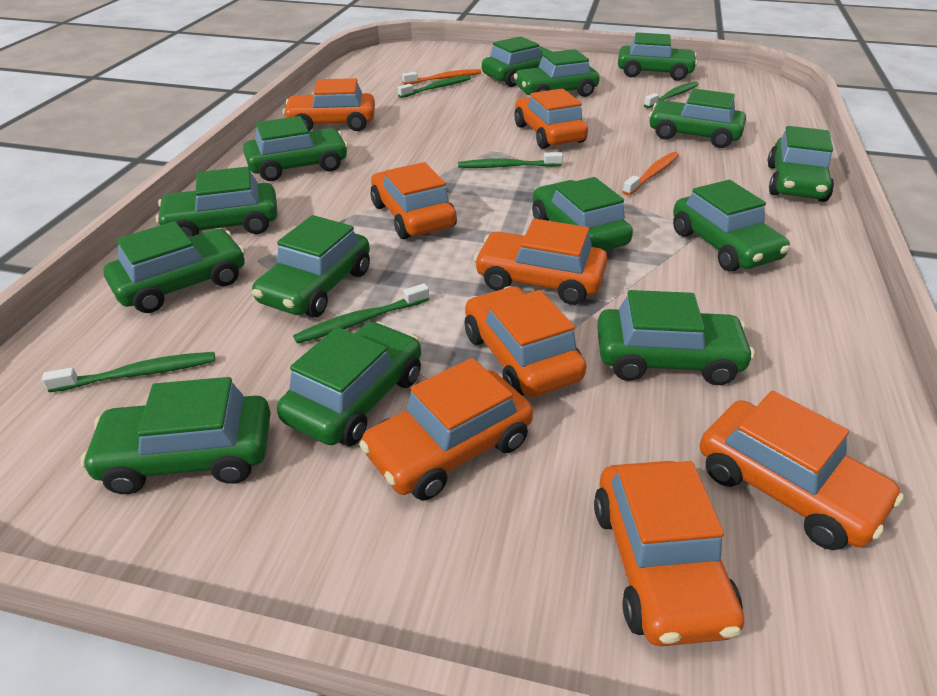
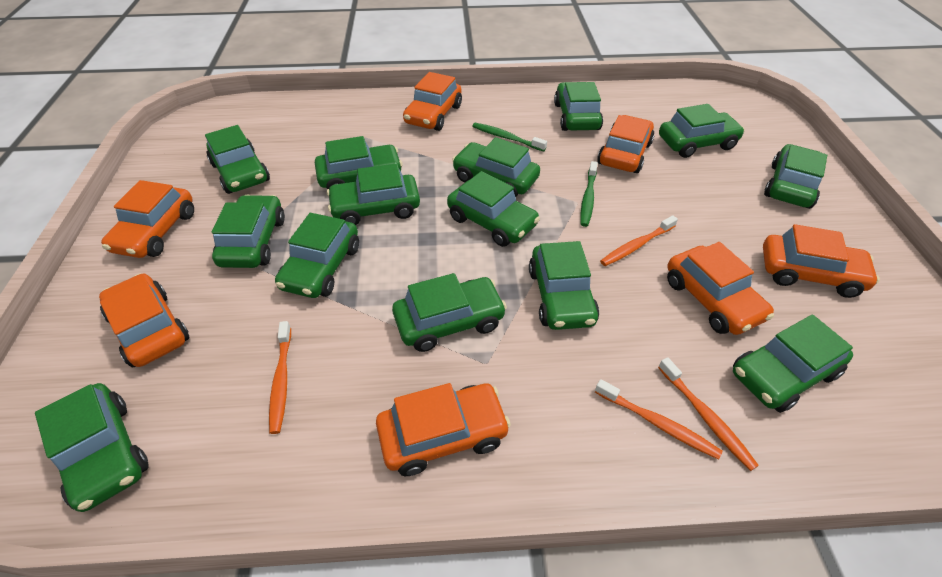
green toothbrush: 5 -> 2
orange car: 8 -> 7
orange toothbrush: 2 -> 4

